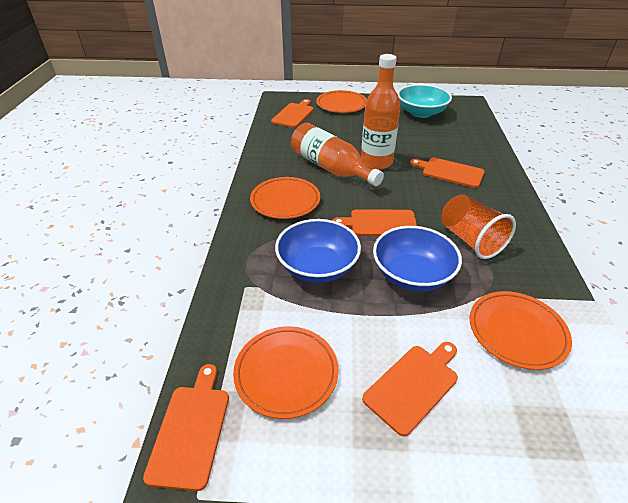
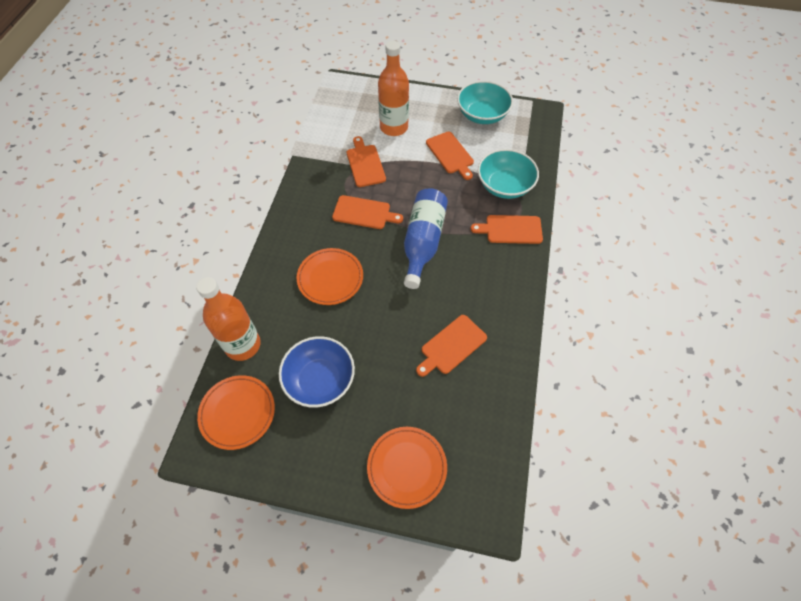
blue bottle: 0 -> 1
blue bowl: 2 -> 1
orange cup: 1 -> 0
orange plate: 4 -> 3
turquoise bowl: 1 -> 2

